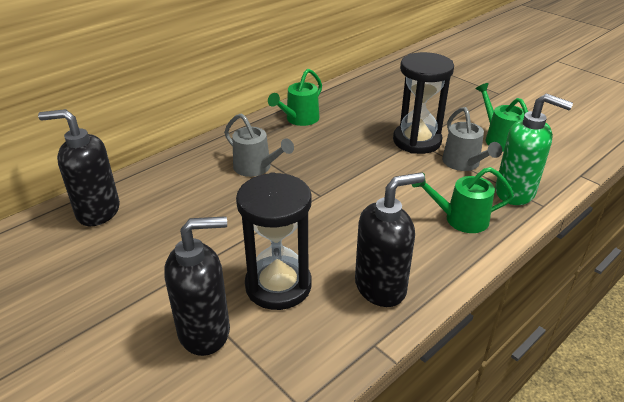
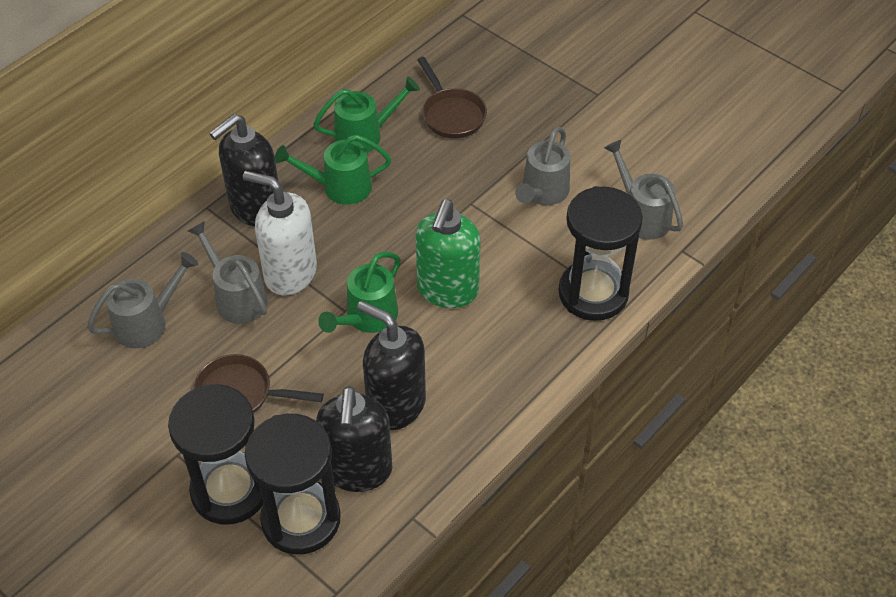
black hourglass: 2 -> 3
brown pan: 0 -> 2
grey watering can: 2 -> 4
white soap dispenser: 0 -> 1

